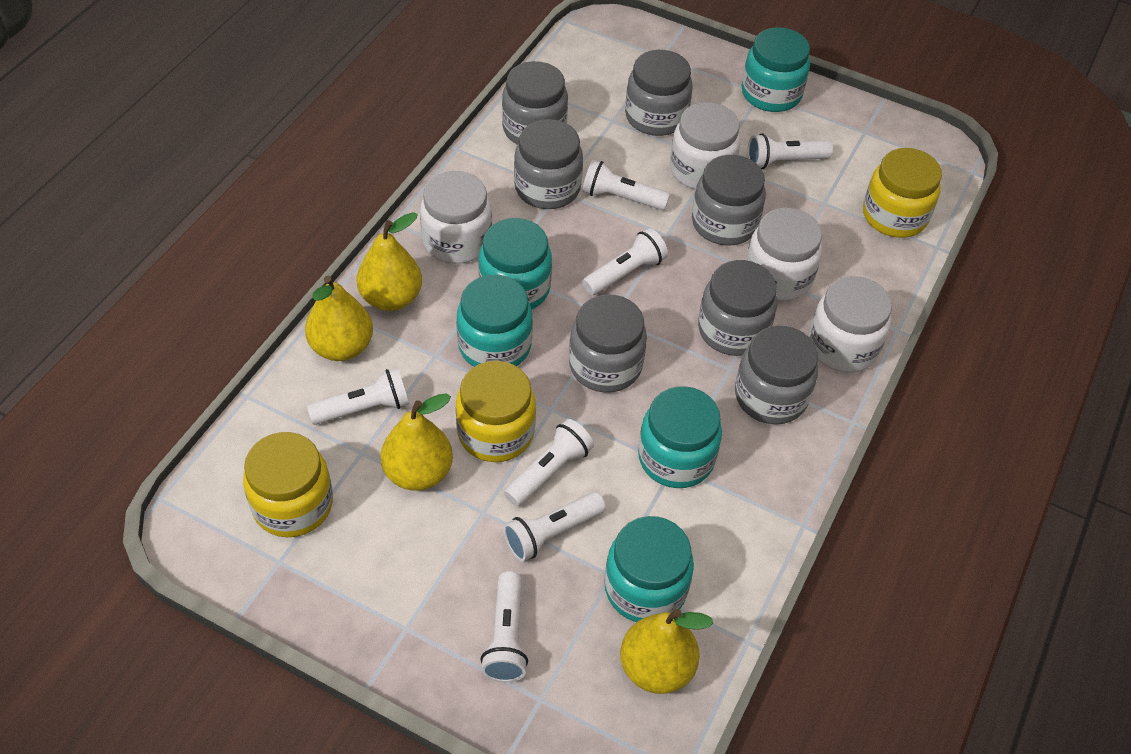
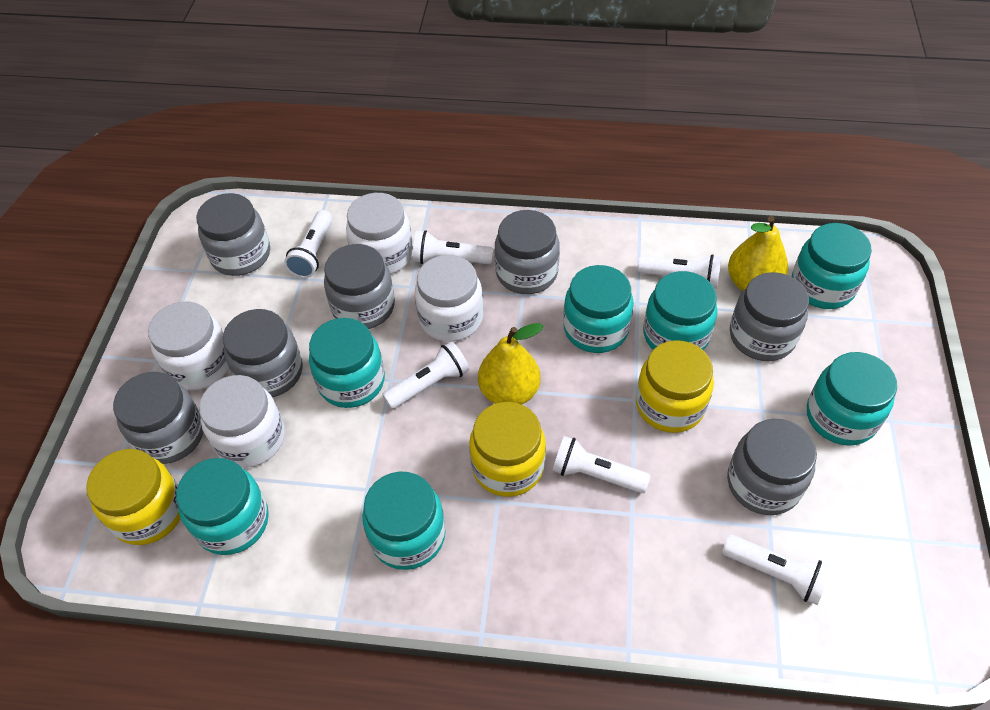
turquoise jar: 5 -> 7
white flashlight: 7 -> 6
yellow pear: 4 -> 2

